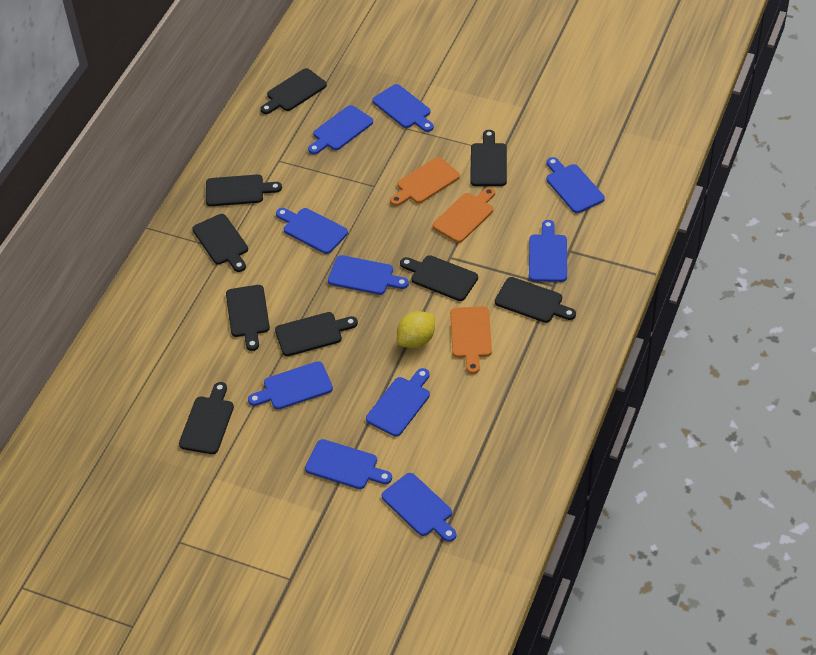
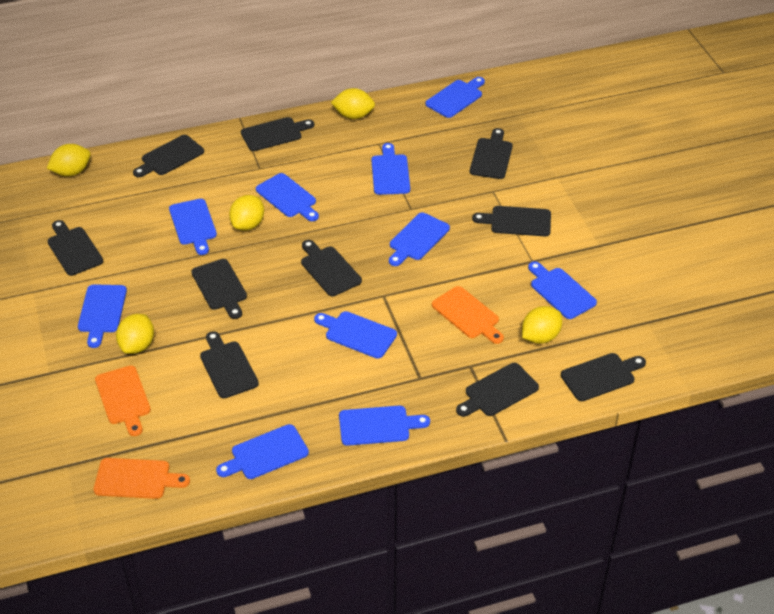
black cutting board: 9 -> 10
yellow lemon: 1 -> 5

